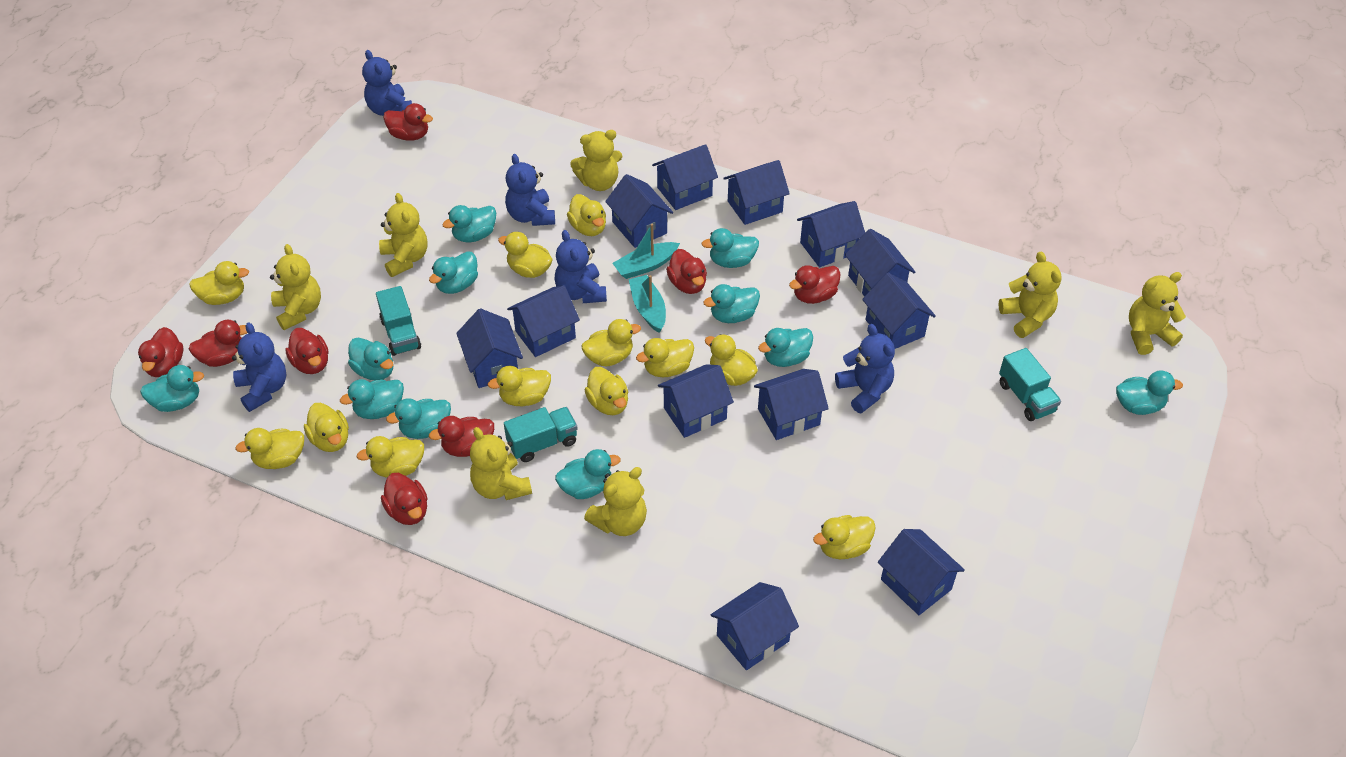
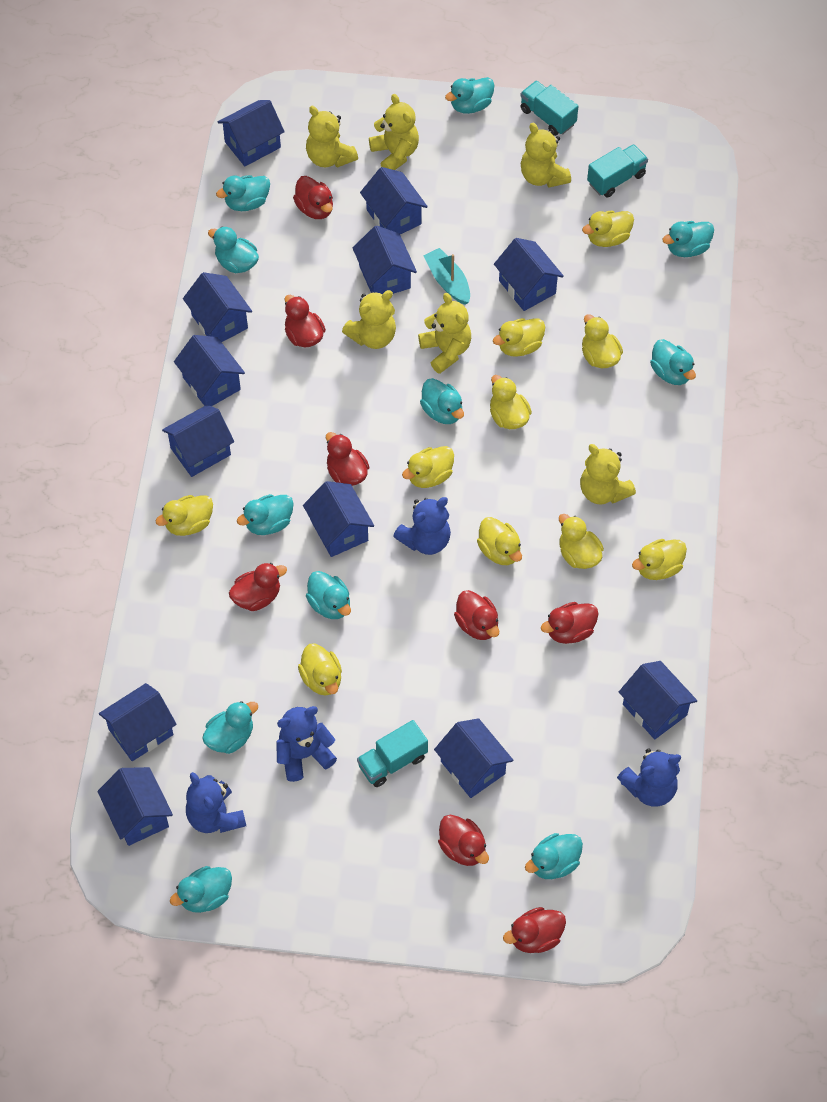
blue teddy bear: 5 -> 4
turquoise boat: 2 -> 1
yellow duck: 12 -> 10
yellow teddy bear: 7 -> 6

